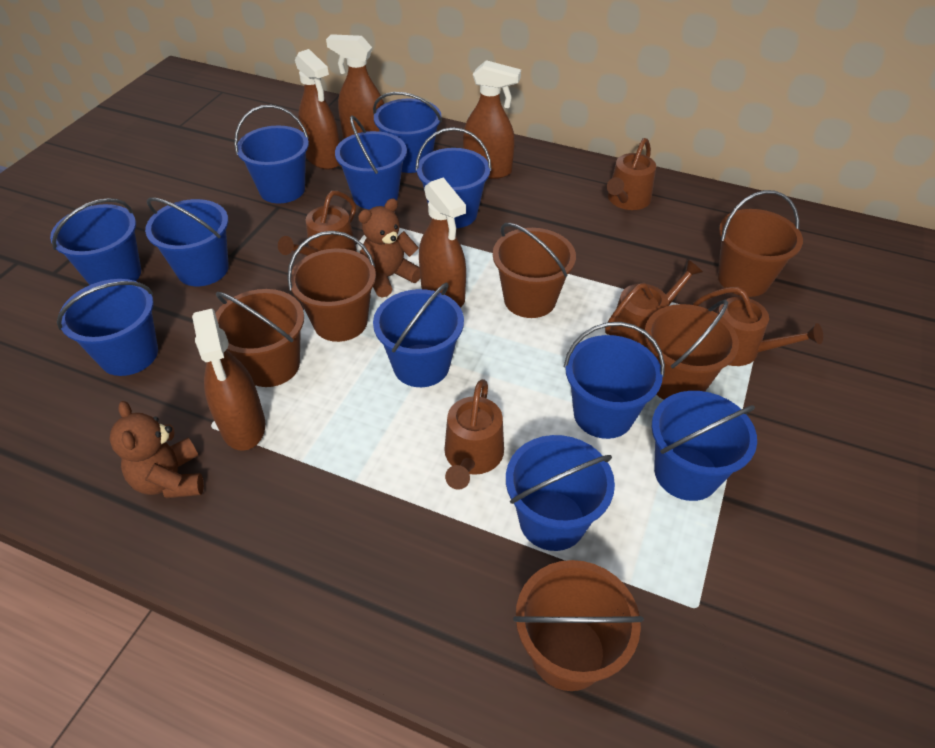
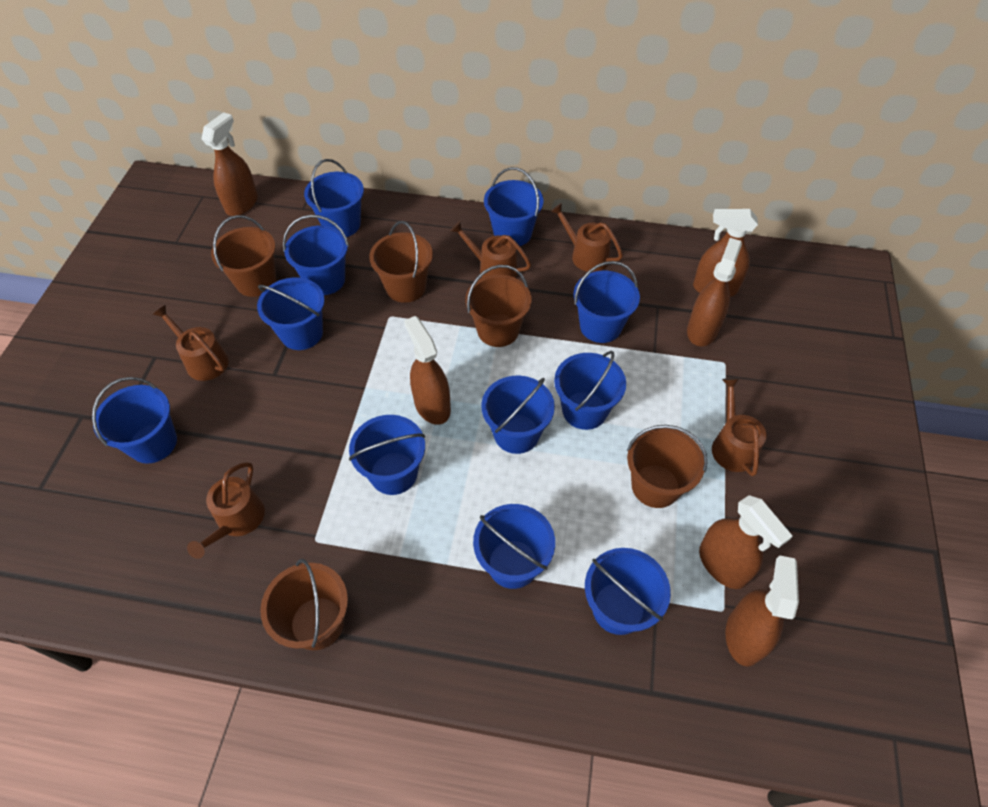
brown bucket: 6 -> 5
brown spray bottle: 5 -> 6
brown teddy bear: 2 -> 0

